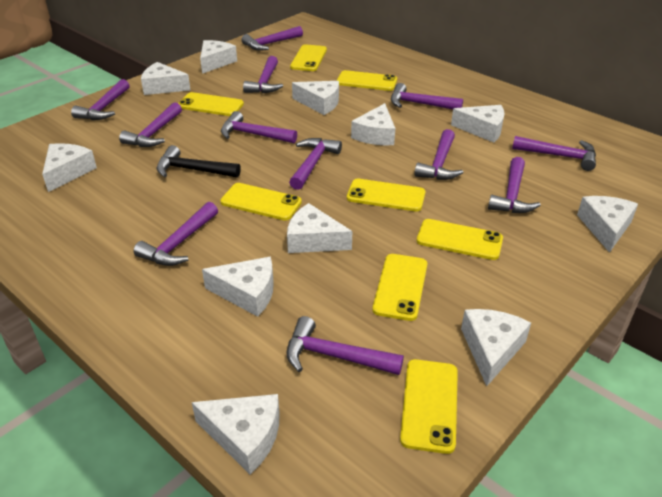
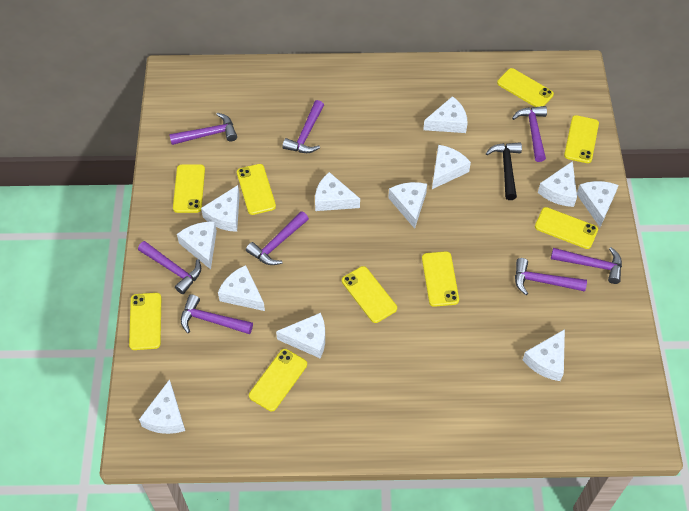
purple hammer: 12 -> 8
white cheese: 11 -> 12
yellow phone: 8 -> 9

